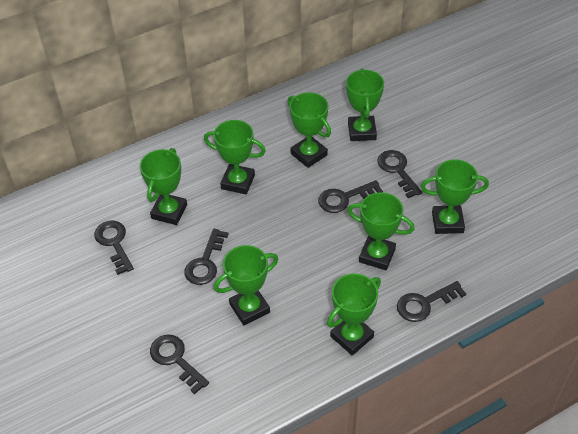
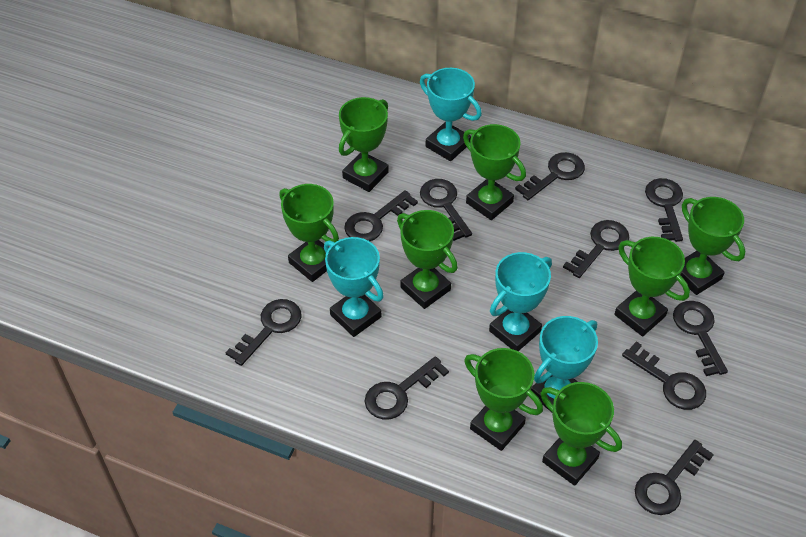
black key: 6 -> 10
turquoise trophy: 0 -> 4

